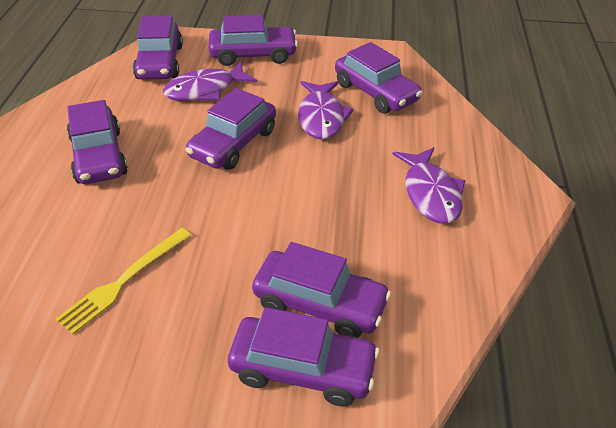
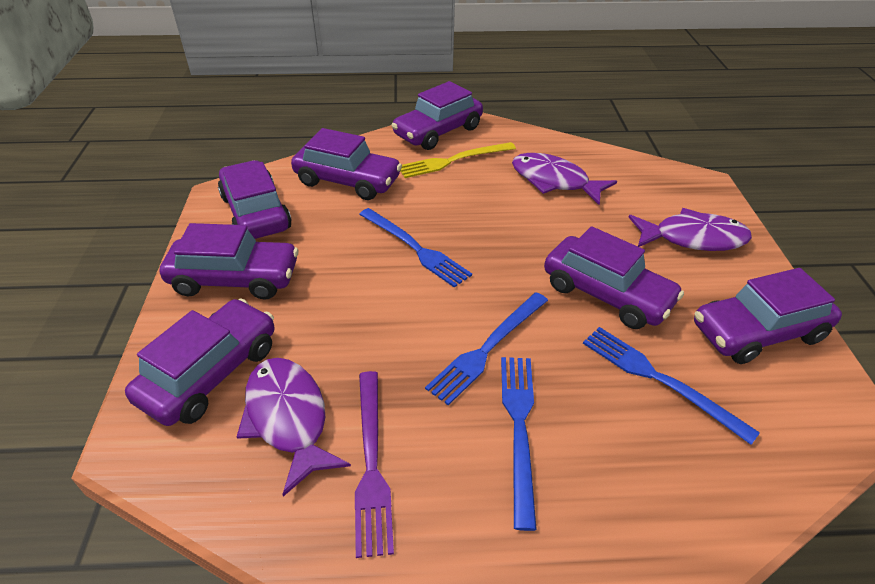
blue fork: 0 -> 4
purple fork: 0 -> 1

